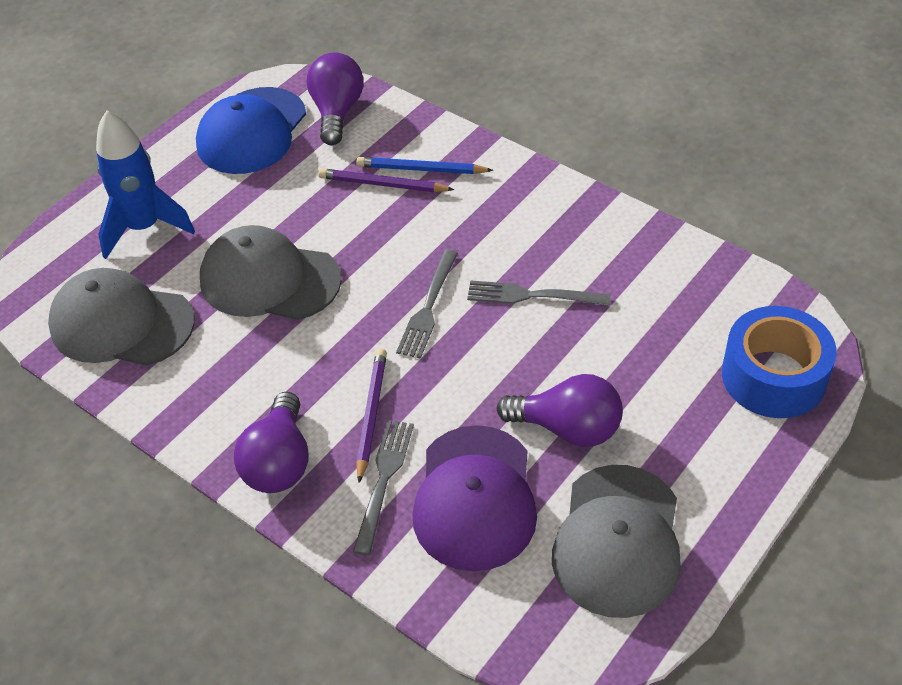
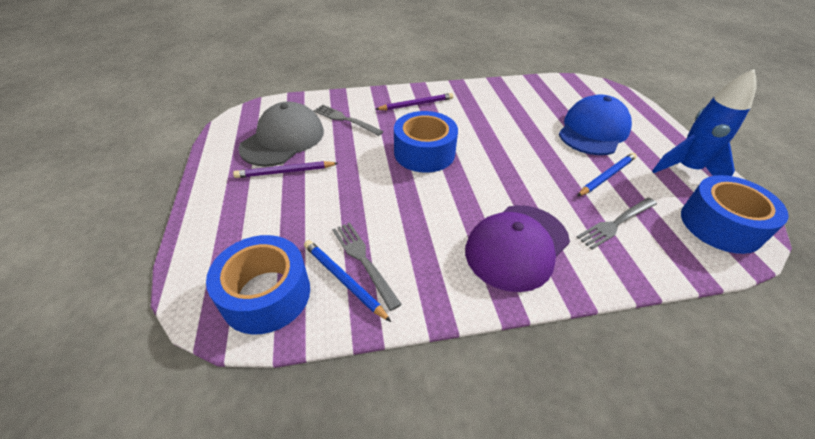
blue pencil: 1 -> 2
blue tape: 1 -> 3
grey cap: 3 -> 1
purple light bulb: 3 -> 0

